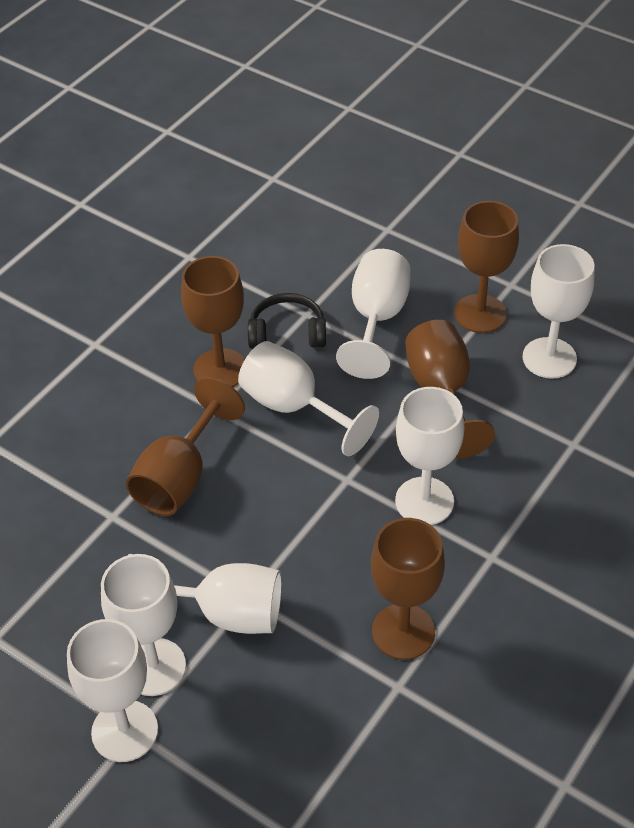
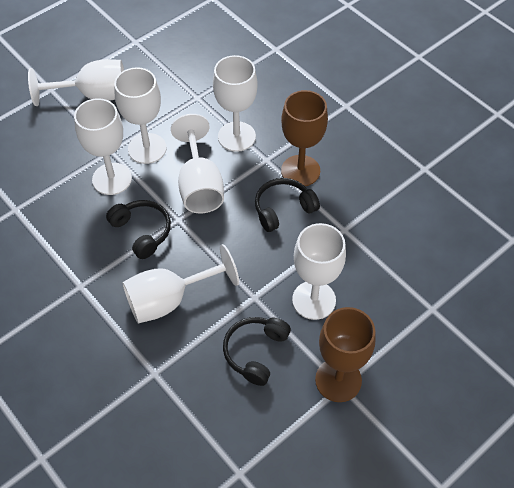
black headphones: 1 -> 3
brown goblet: 5 -> 2

